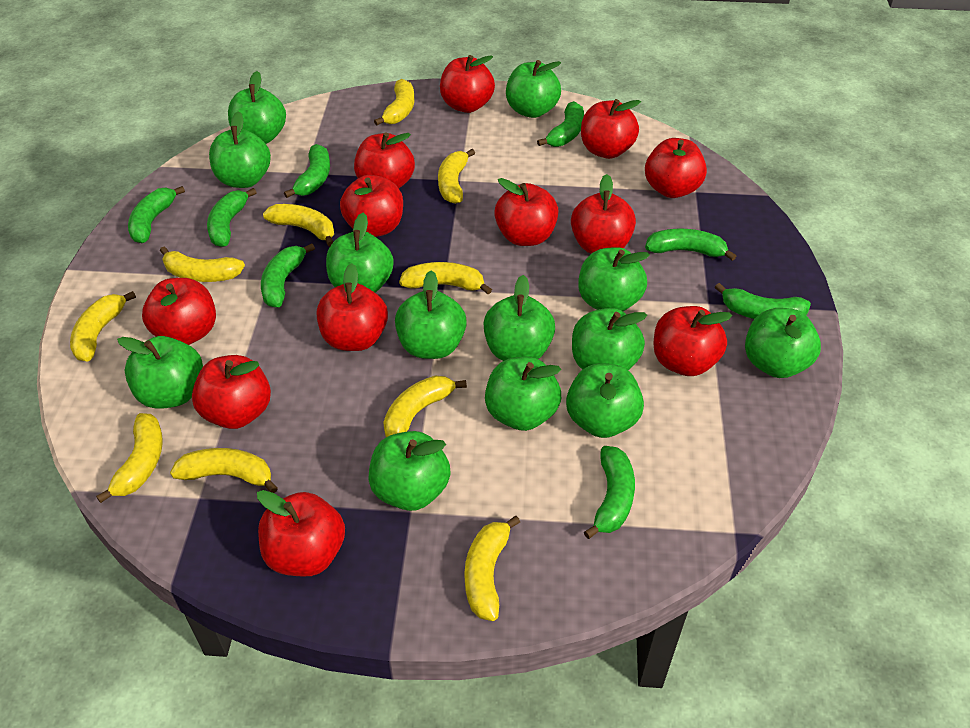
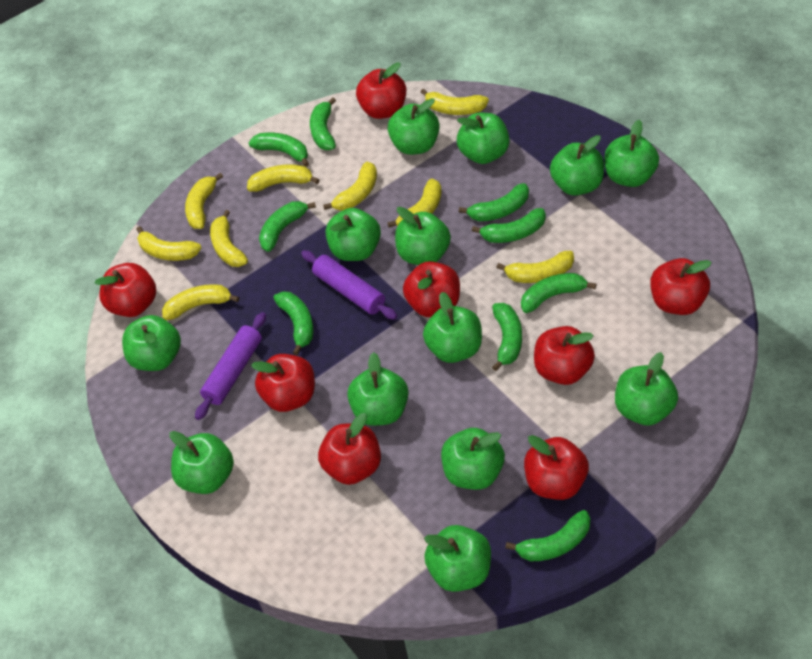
green banana: 8 -> 9
purple rolling pin: 0 -> 2
red apple: 12 -> 8
yellow banana: 10 -> 9

